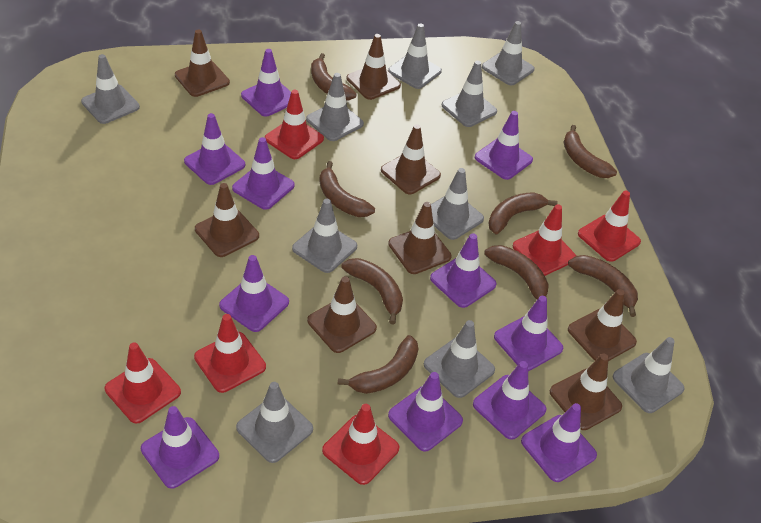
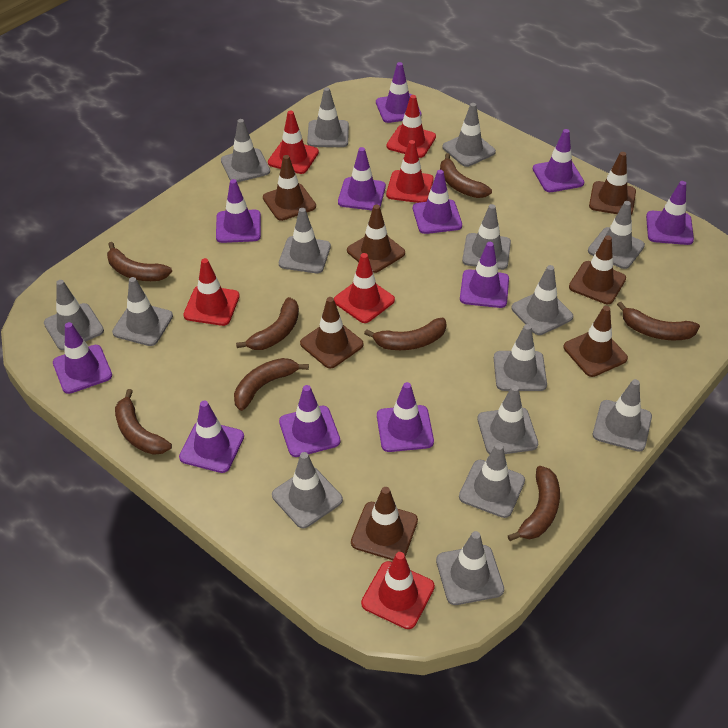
brown traffic cone: 8 -> 7
grey traffic cone: 10 -> 15

